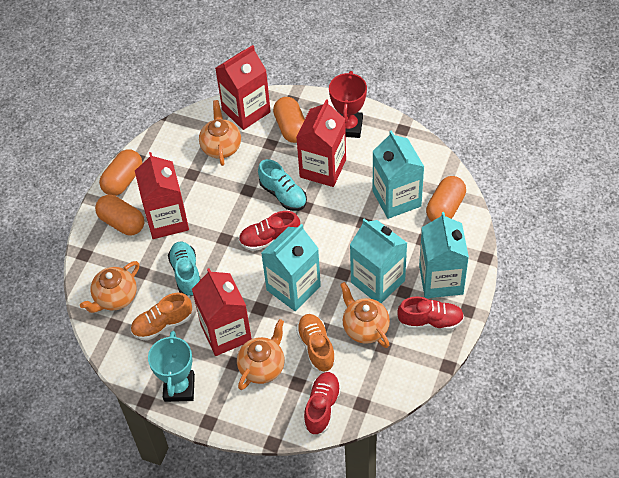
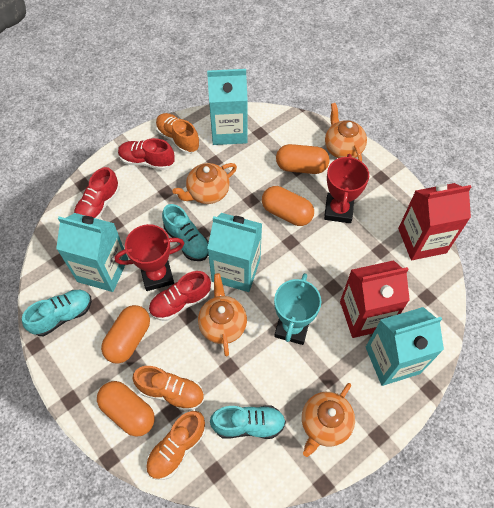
orange shoe: 2 -> 3
red carton: 4 -> 2
red trophy: 1 -> 2
turquoise shoe: 2 -> 3

